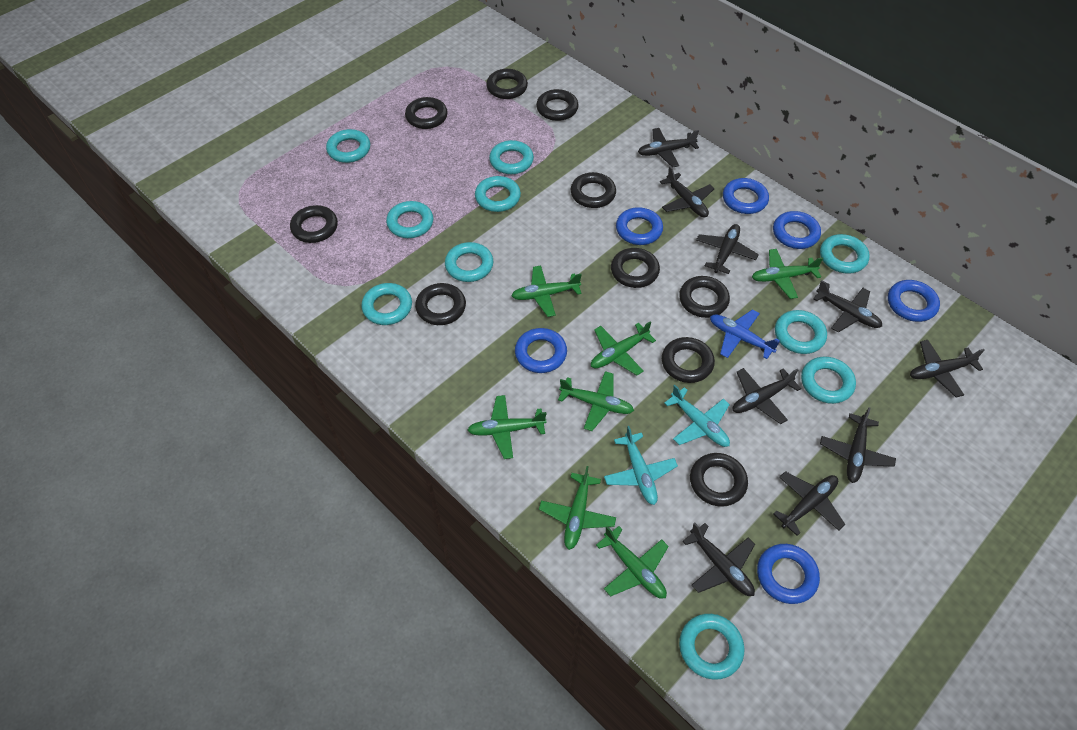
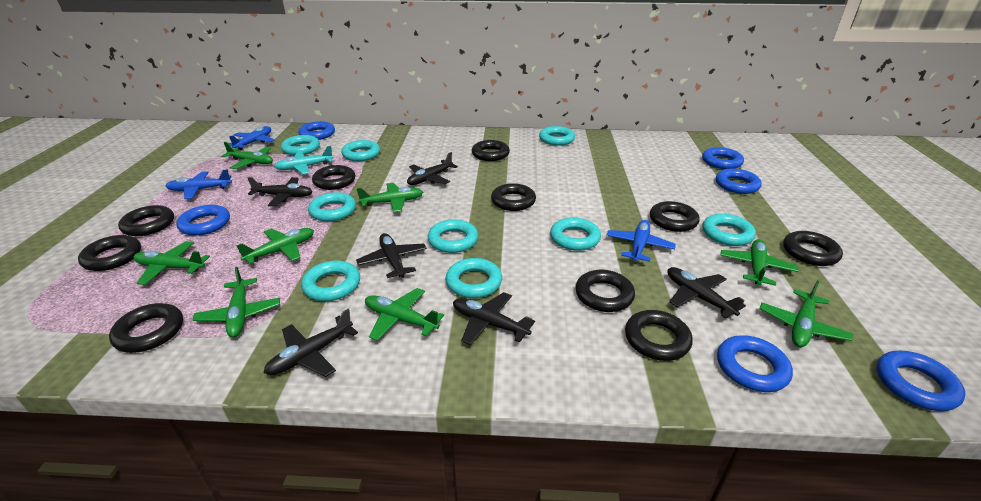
black plane: 9 -> 6
blue plane: 1 -> 3
green plane: 7 -> 8
turquoise plane: 2 -> 1
turquoise ring: 10 -> 9

